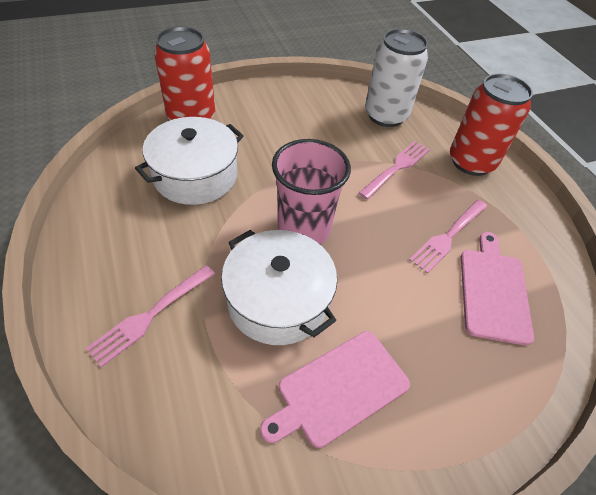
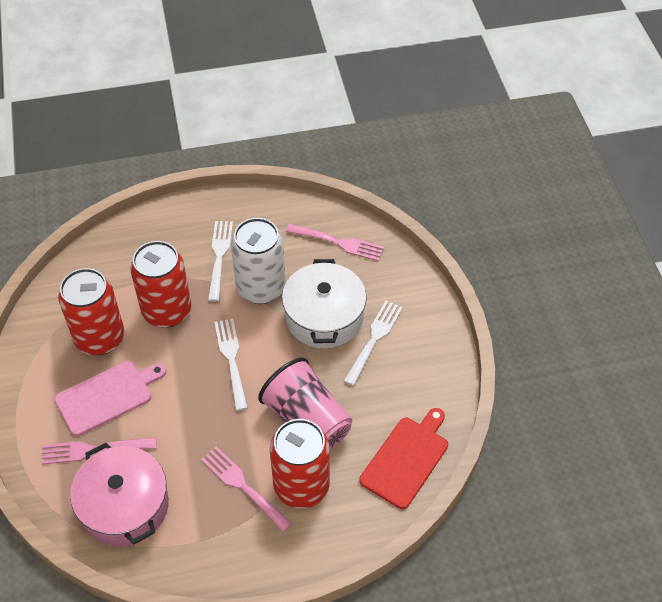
pink cutting board: 2 -> 1
pink pot: 0 -> 1
red can: 2 -> 3
red cutting board: 0 -> 1
white fork: 0 -> 3
white pot: 2 -> 1

